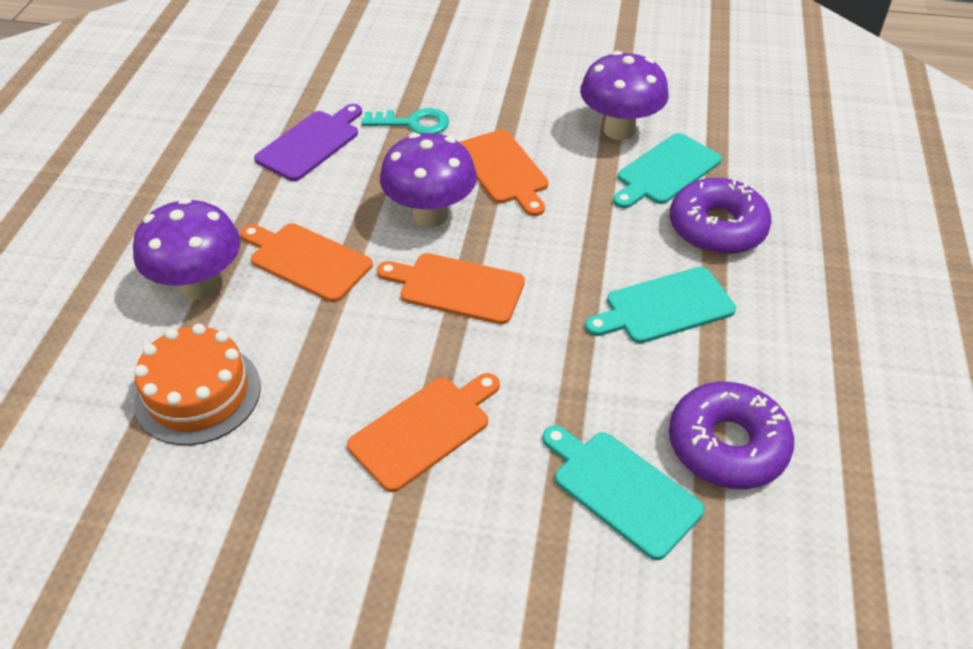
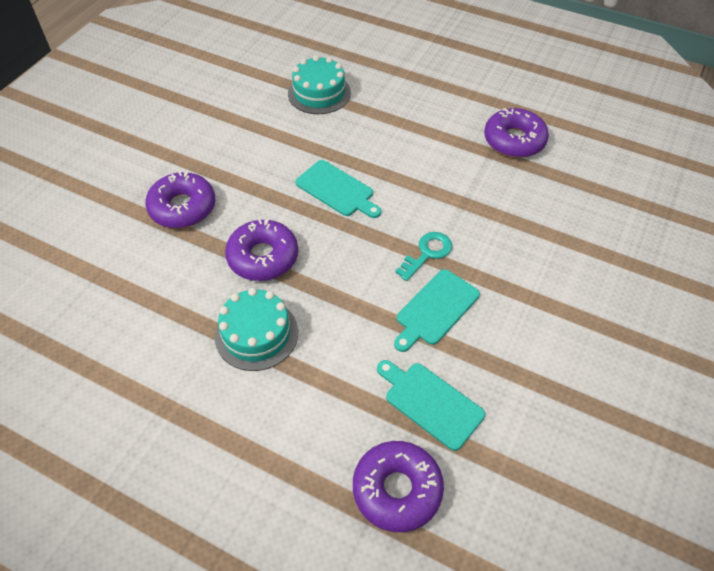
orange cake: 1 -> 0
orange cutting board: 4 -> 0
purple cutting board: 1 -> 0
purple donut: 2 -> 4
purple mushroom: 3 -> 0
turquoise cake: 0 -> 2

